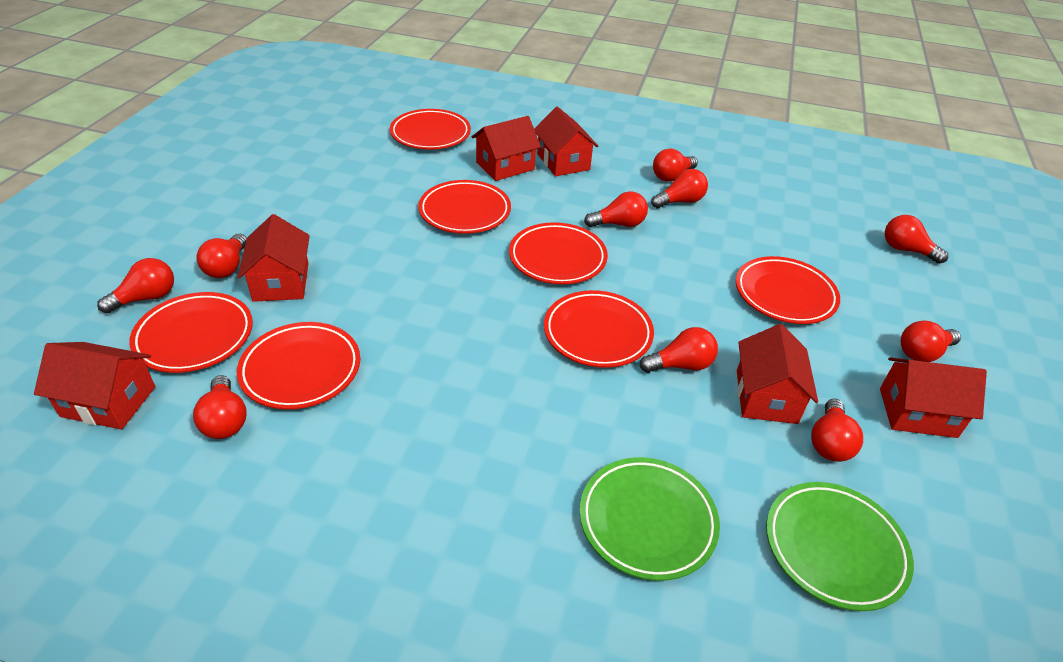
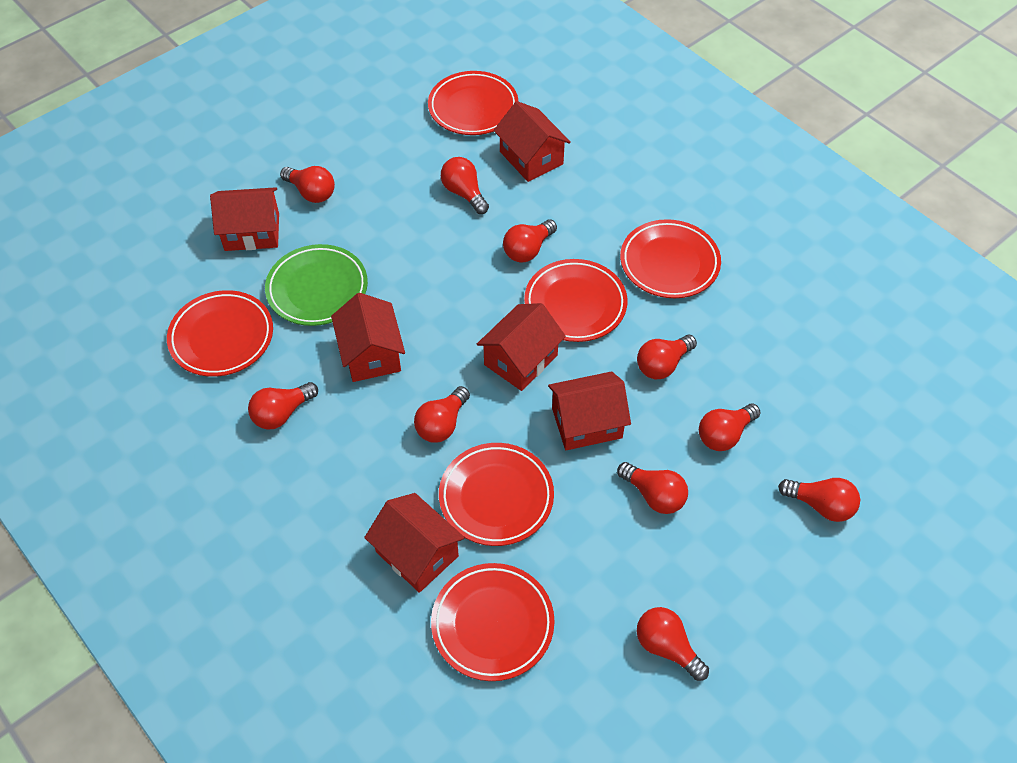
green plate: 2 -> 1
red plate: 7 -> 6

